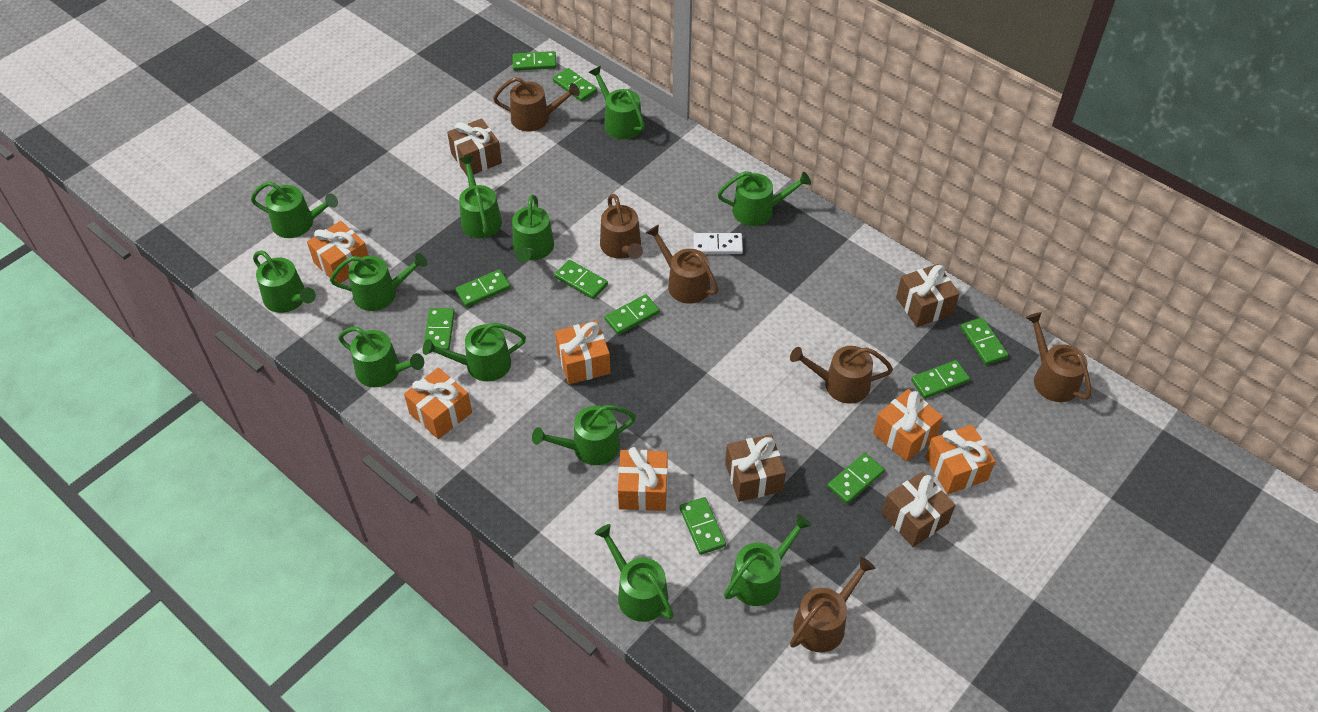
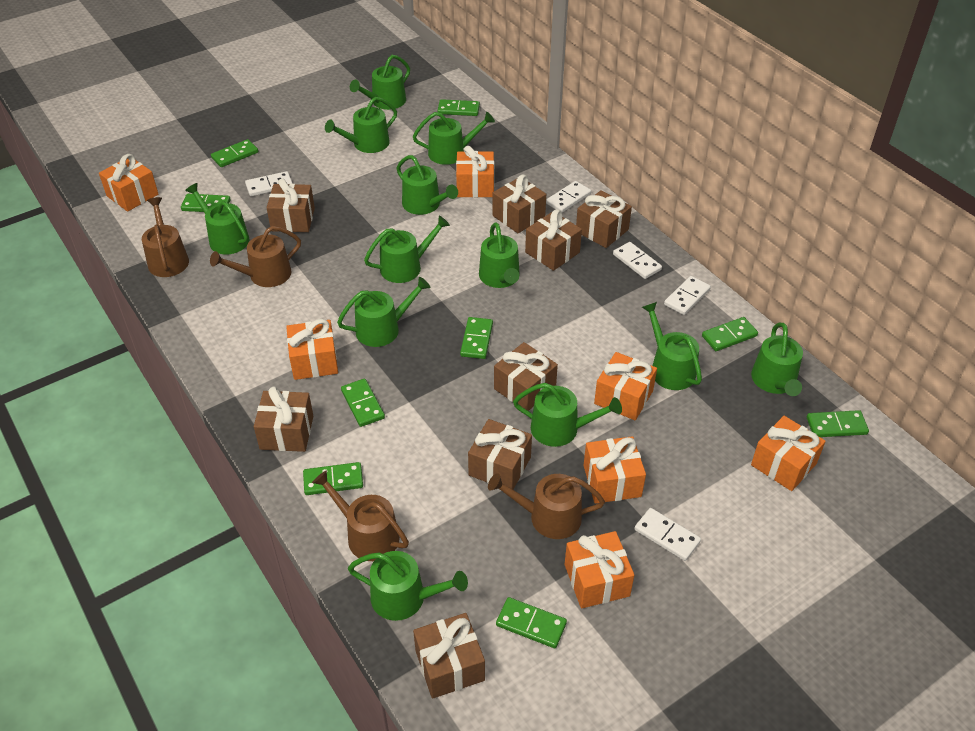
brown gift: 4 -> 8
brown watering can: 6 -> 4
green domino: 10 -> 9
orange gift: 6 -> 7
white domino: 1 -> 5

